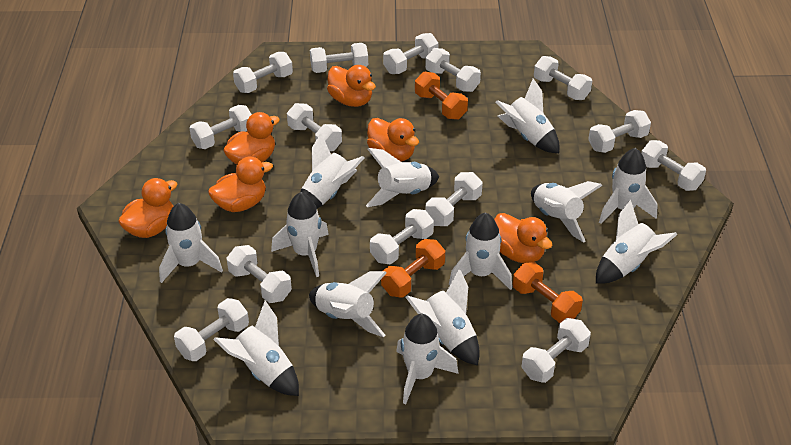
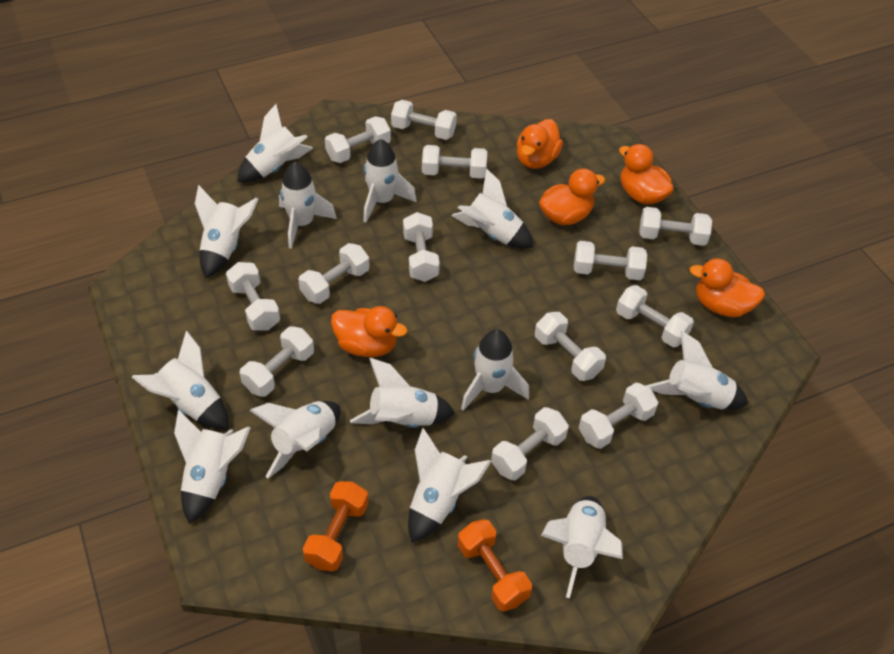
orange duck: 6 -> 5
orange dumbbell: 3 -> 2
white dumbbell: 14 -> 13

